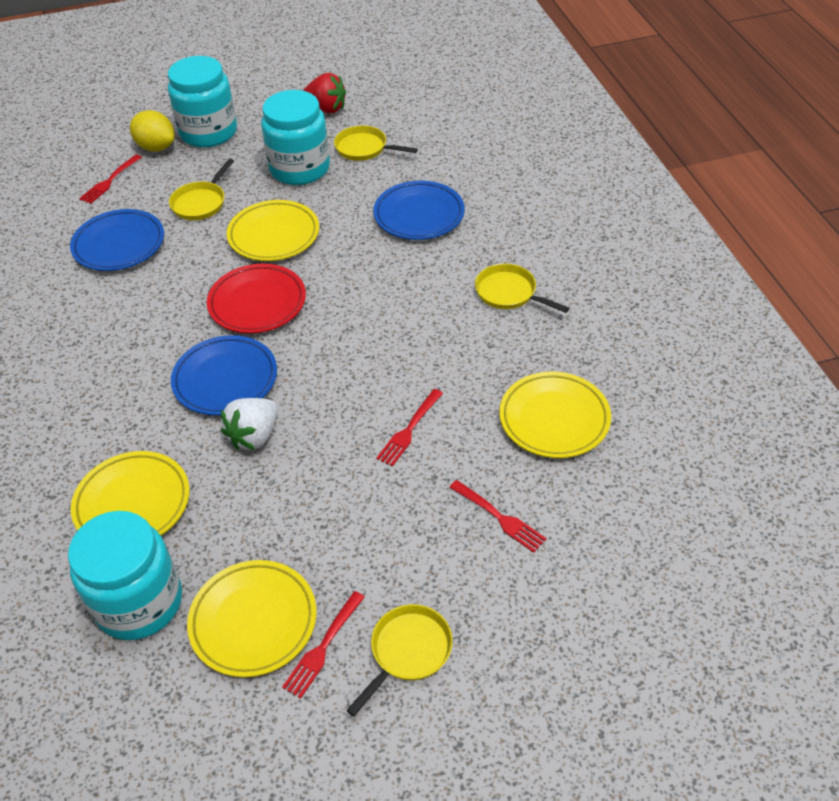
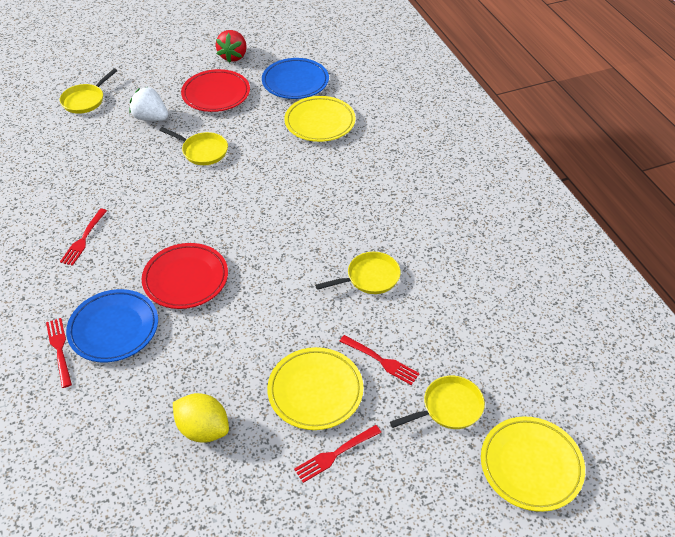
blue plate: 3 -> 2
red plate: 1 -> 2
turquoise jar: 3 -> 0
yellow plate: 4 -> 3

